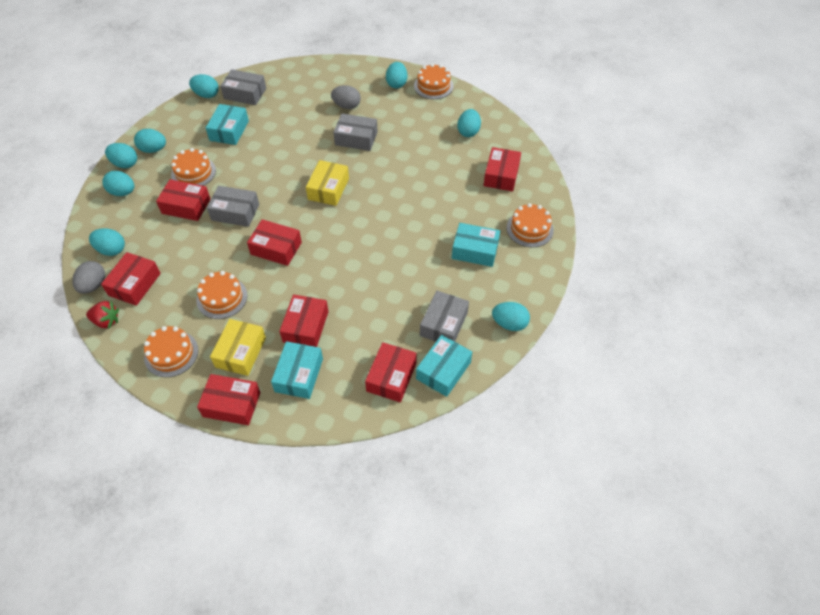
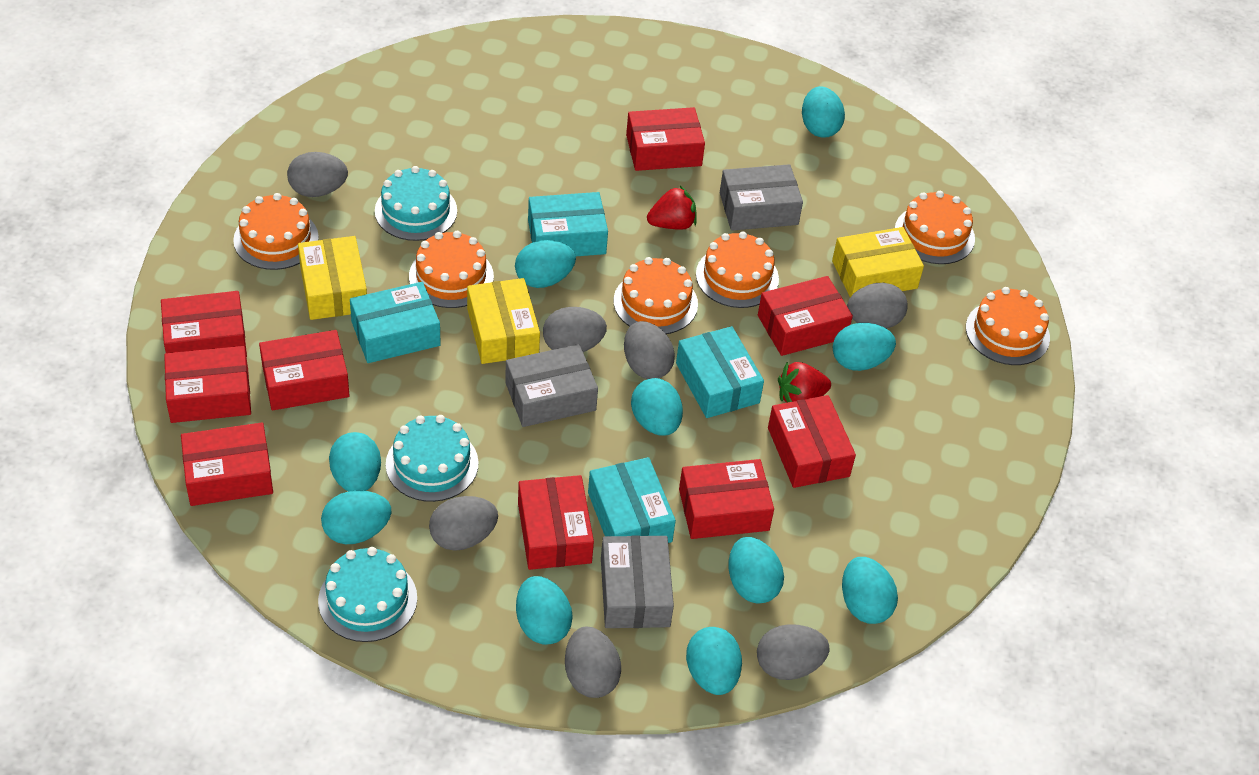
grey box: 4 -> 3
grey egg: 2 -> 7
orange cake: 5 -> 6
red box: 7 -> 9
red strawberry: 1 -> 2
turquoise cake: 0 -> 3
turquoise egg: 8 -> 10
yellow box: 2 -> 3

